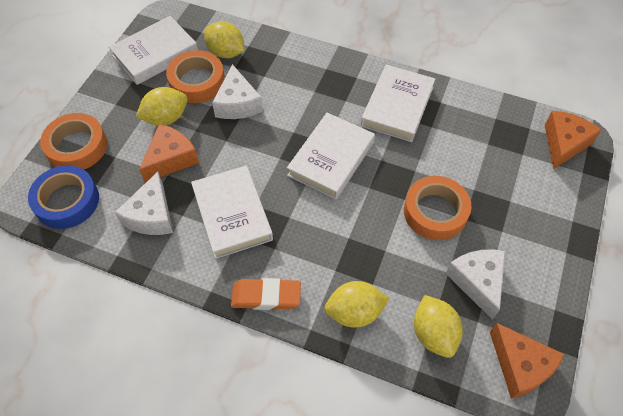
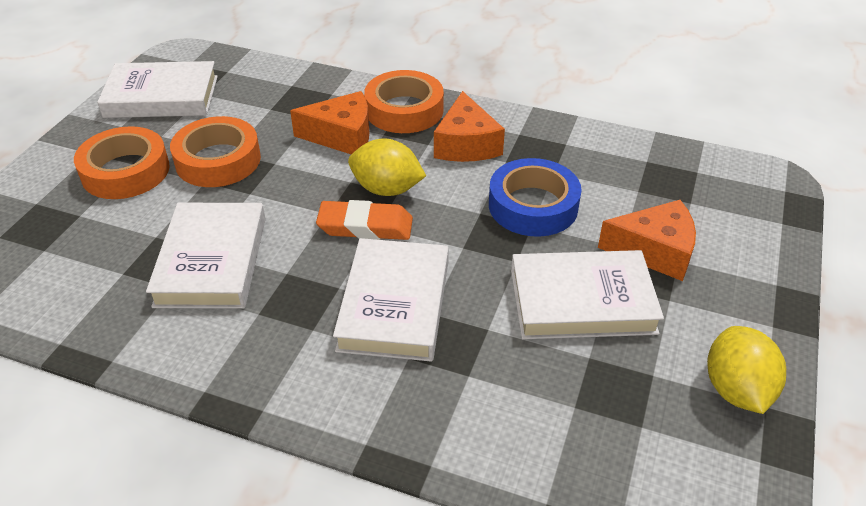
white cheese: 3 -> 0
yellow lemon: 4 -> 2

